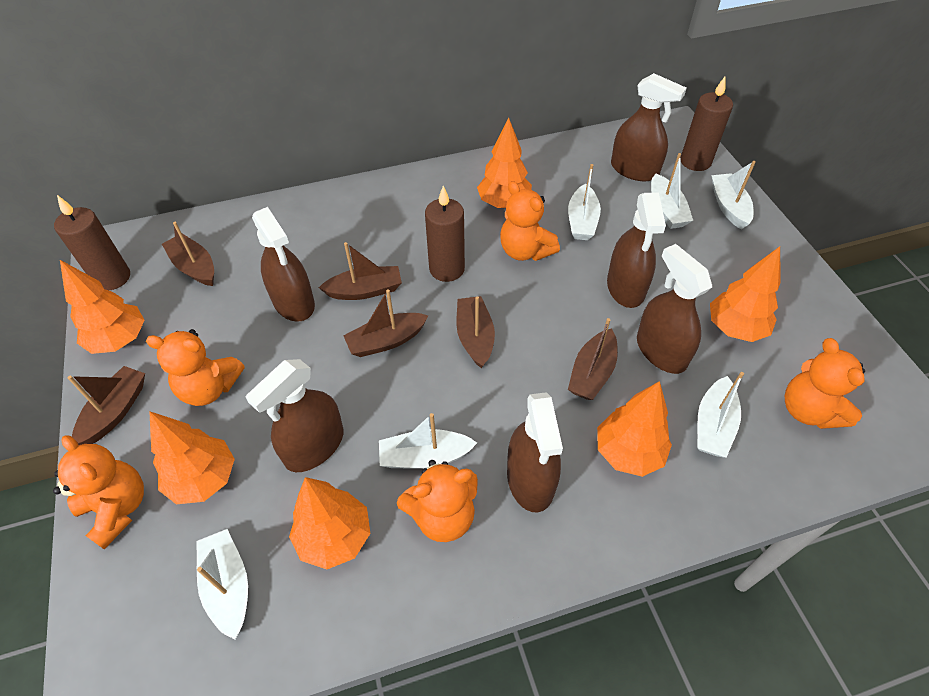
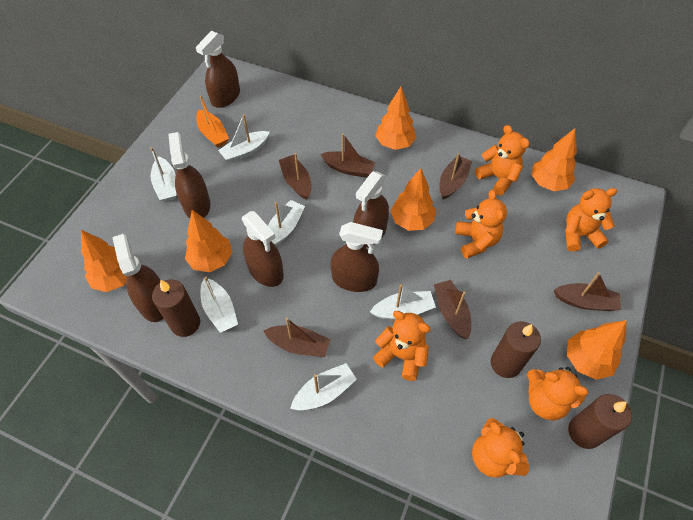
orange boat: 0 -> 1
orange teddy bear: 5 -> 6

